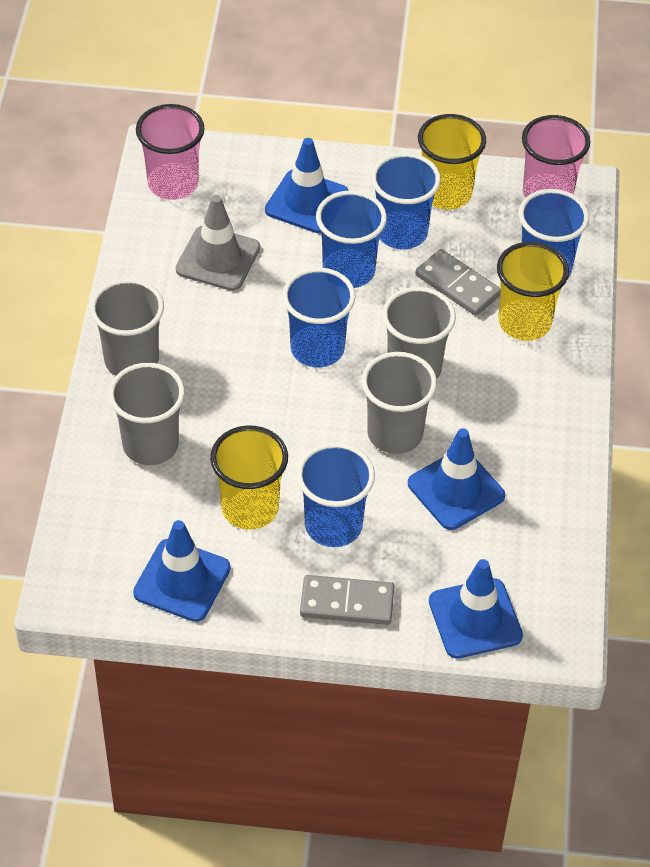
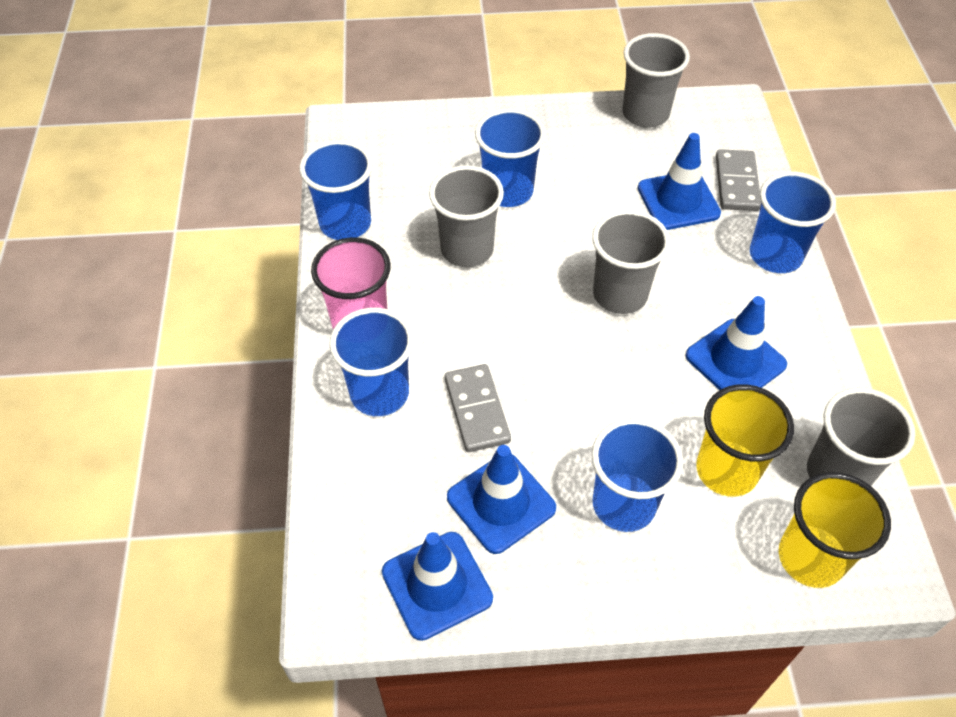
grey traffic cone: 1 -> 0
pink cup: 2 -> 1
yellow cup: 3 -> 2

